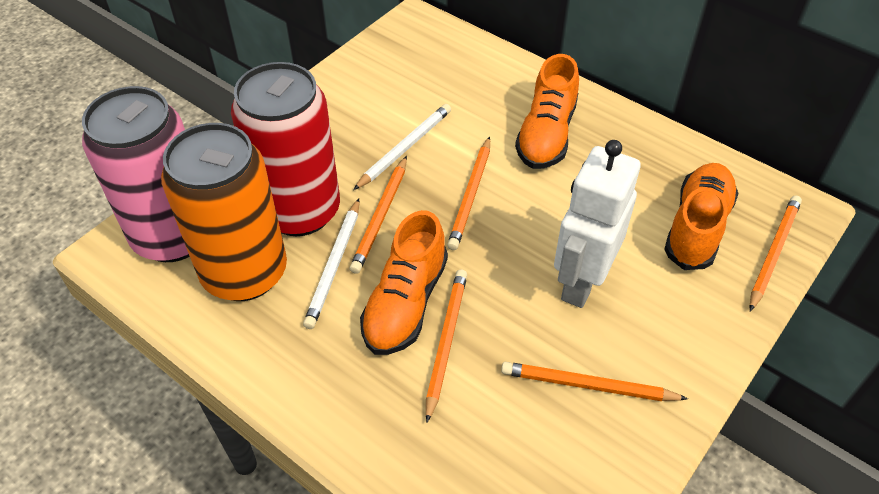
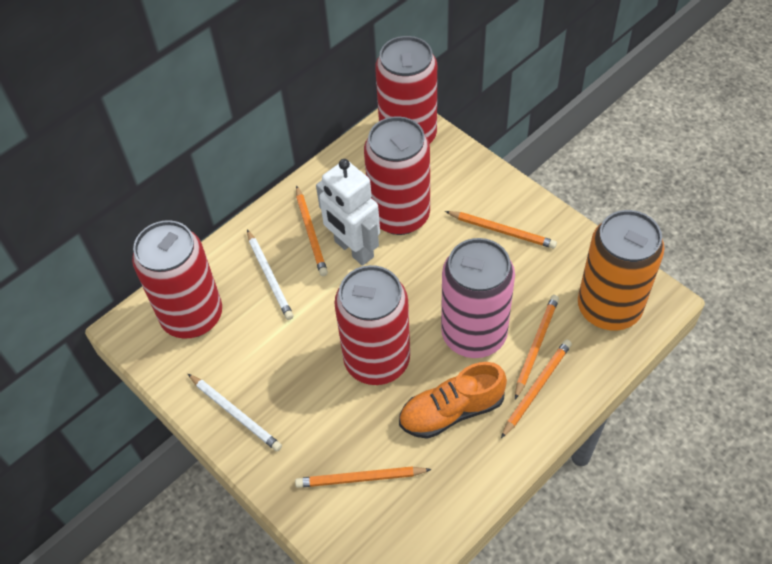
orange shoe: 3 -> 1
red can: 1 -> 4

